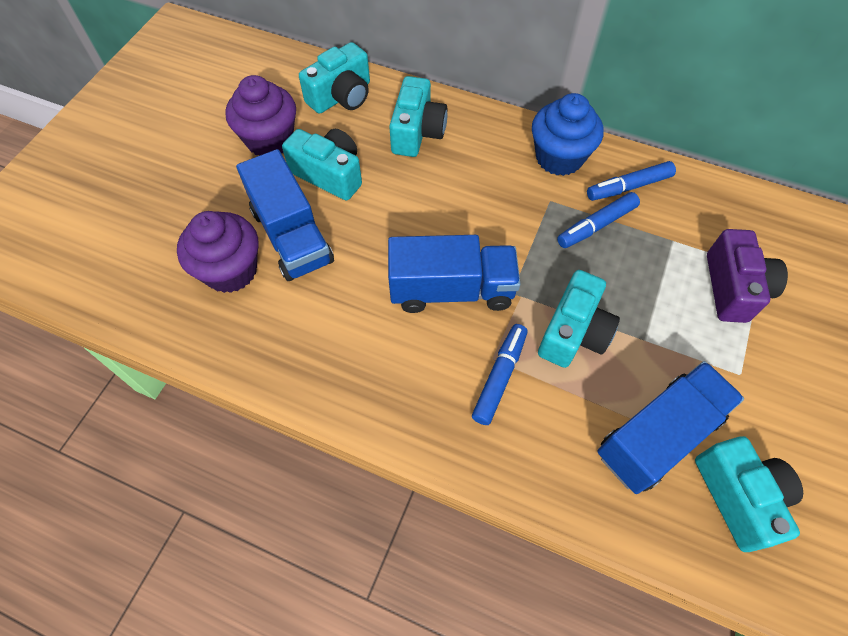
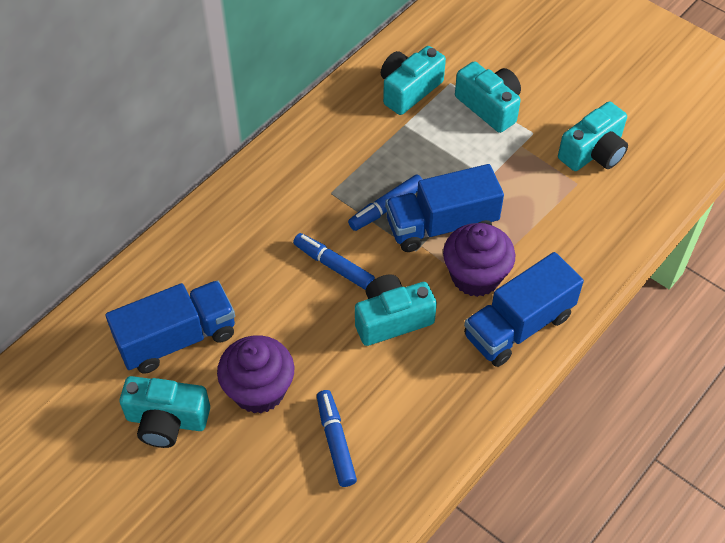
blue cupcake: 1 -> 0
purple camera: 1 -> 0

